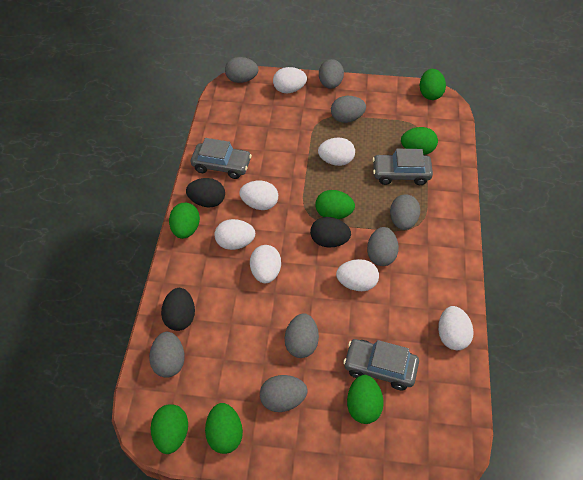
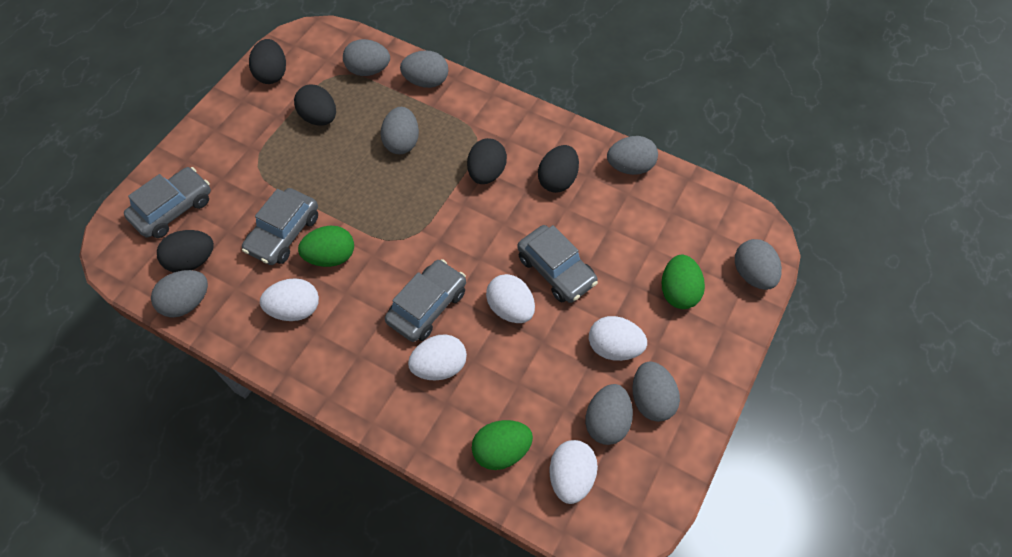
black egg: 3 -> 5
green egg: 7 -> 3
grey car: 3 -> 4
white egg: 7 -> 5

